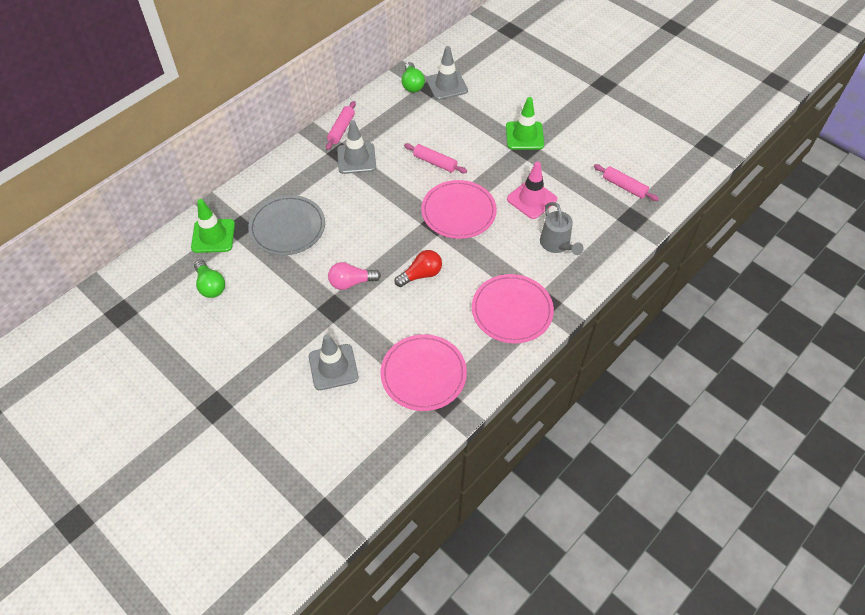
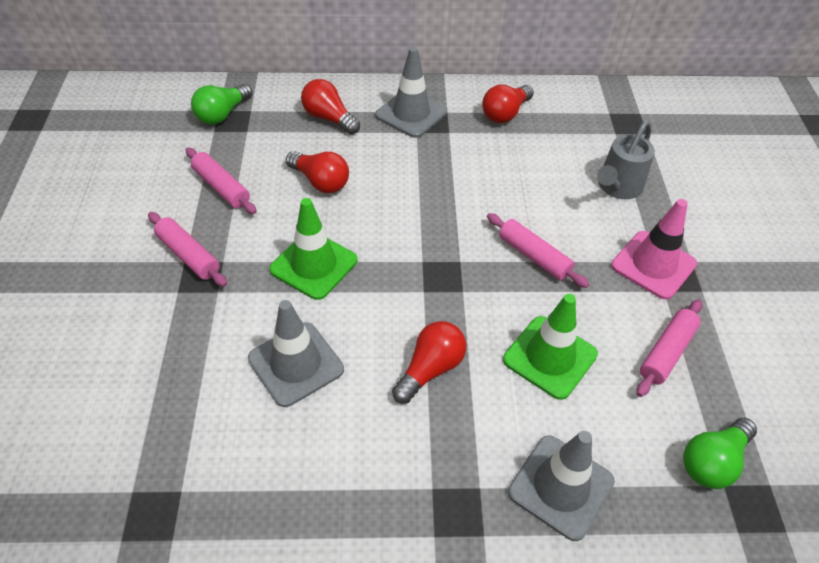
grey plate: 1 -> 0
pink light bulb: 1 -> 0
pink plate: 3 -> 0
pink rolling pin: 3 -> 4
red light bulb: 1 -> 4

